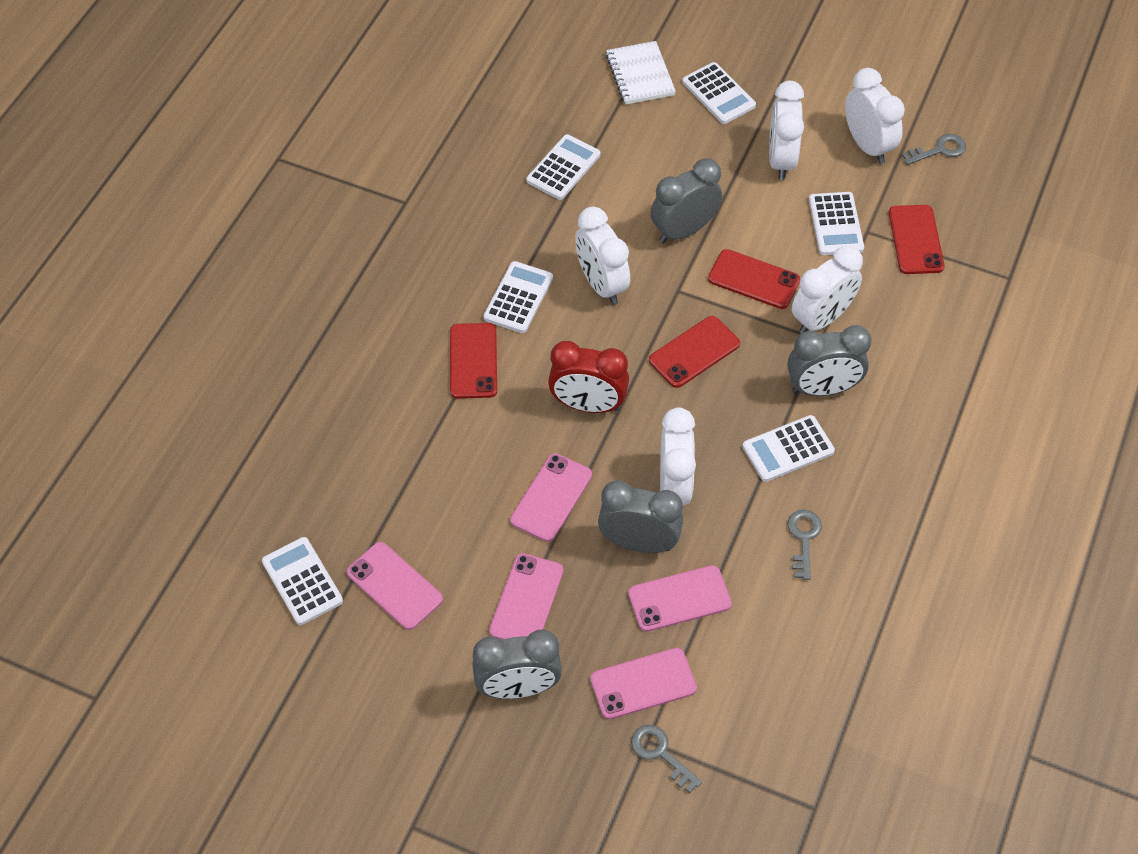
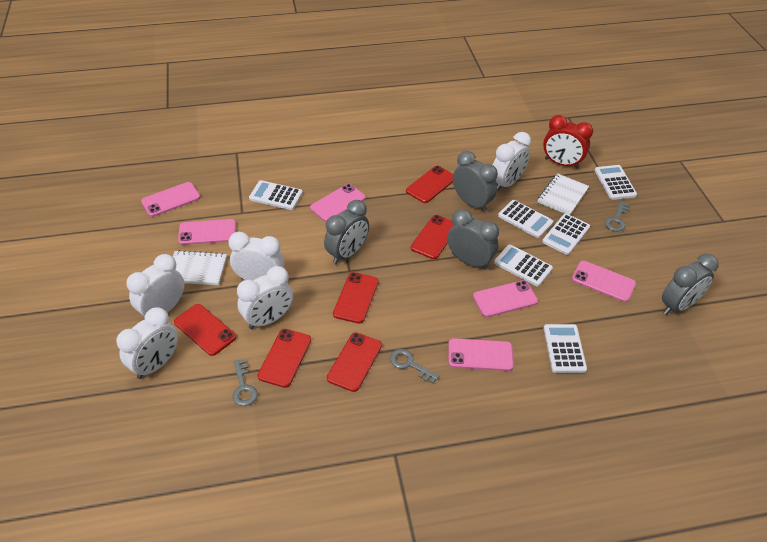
pink phone: 5 -> 6
red phone: 4 -> 6
white notebook: 1 -> 2

